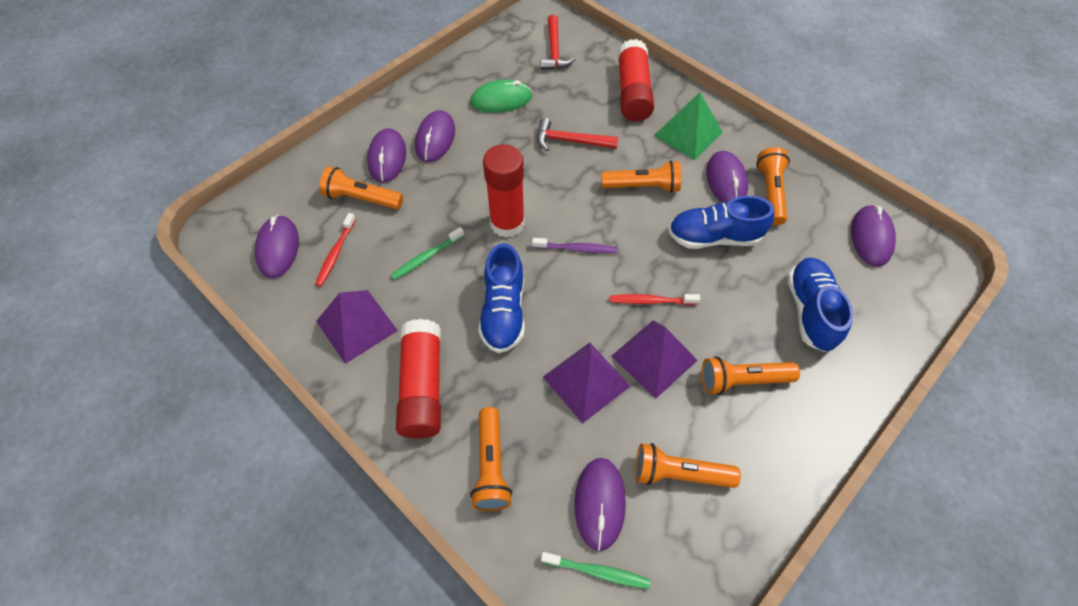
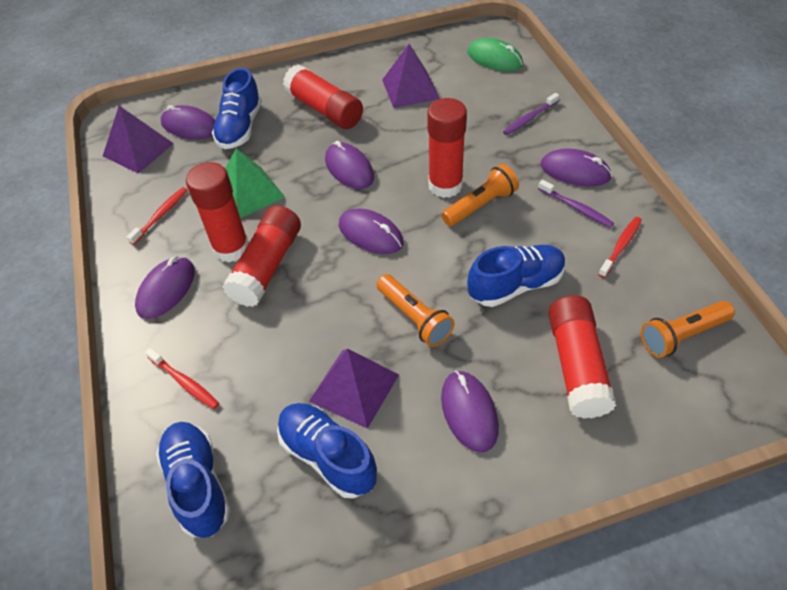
blue shoe: 3 -> 4
green toothbrush: 2 -> 0
orange flashlight: 6 -> 3
purple toothbrush: 1 -> 2
red glue stick: 3 -> 5
red hammer: 2 -> 0
red toothbrush: 2 -> 3

